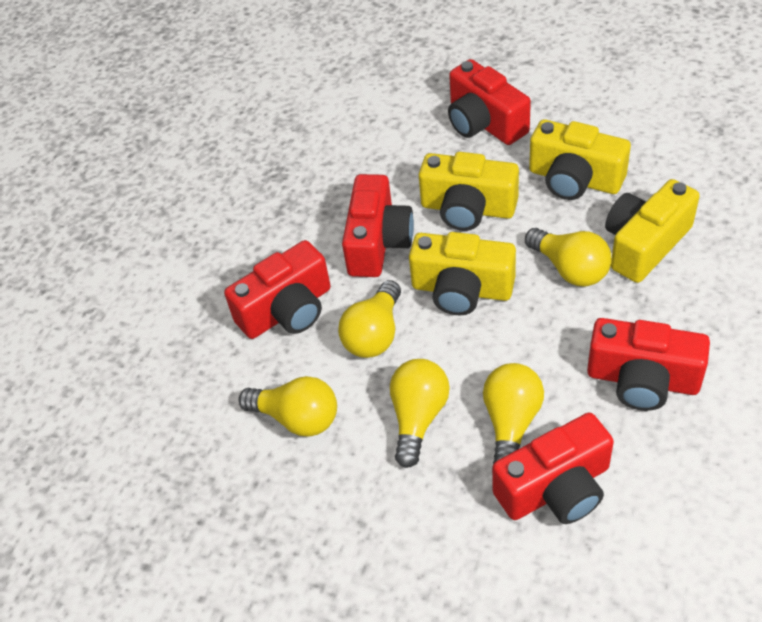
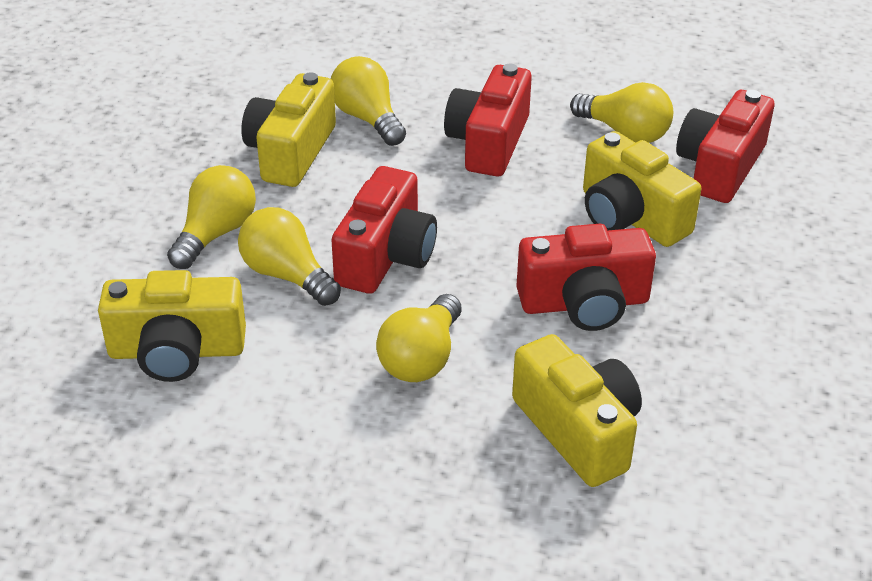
red camera: 5 -> 4

